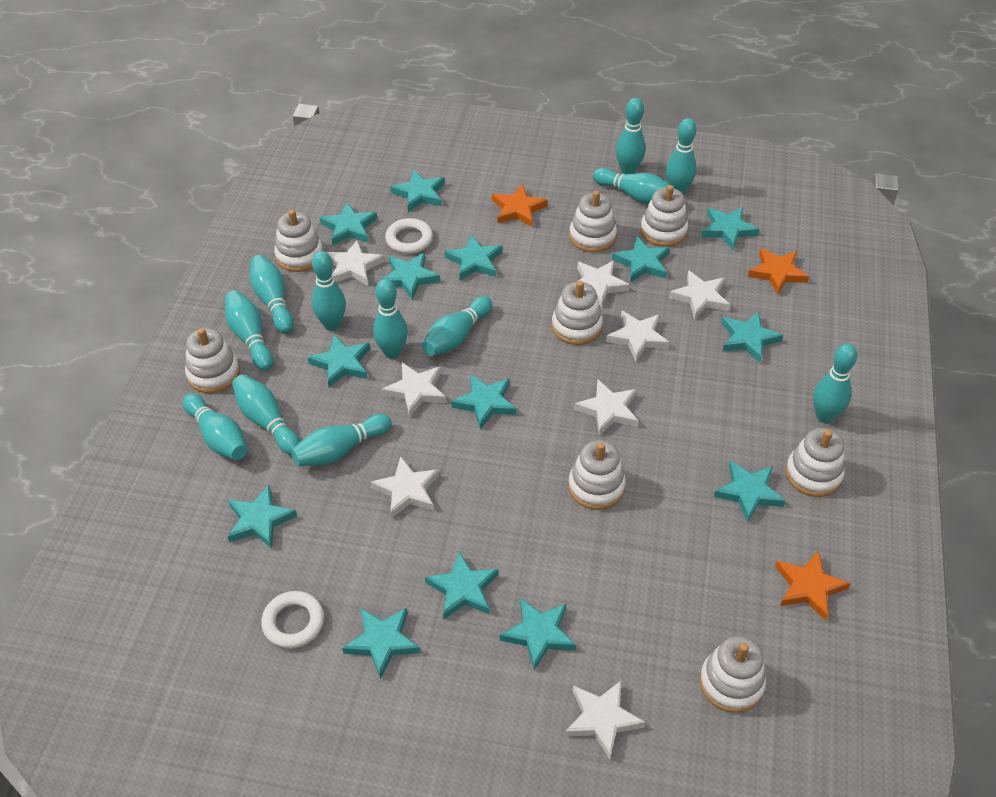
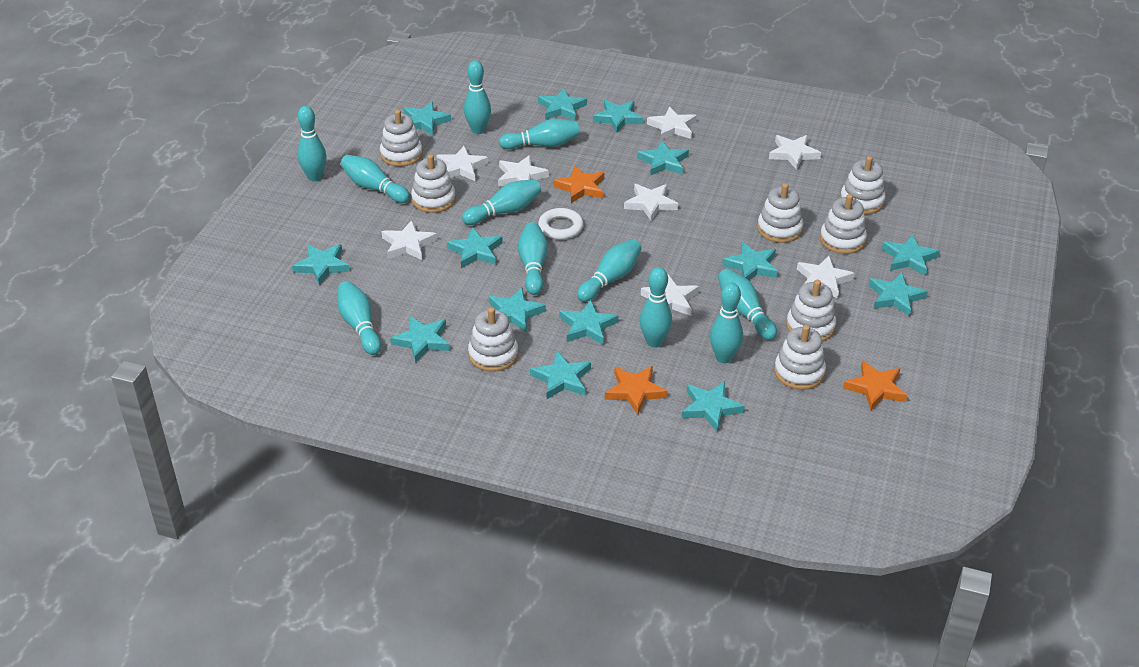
turquoise bowling pin: 12 -> 11
white ring: 2 -> 1

